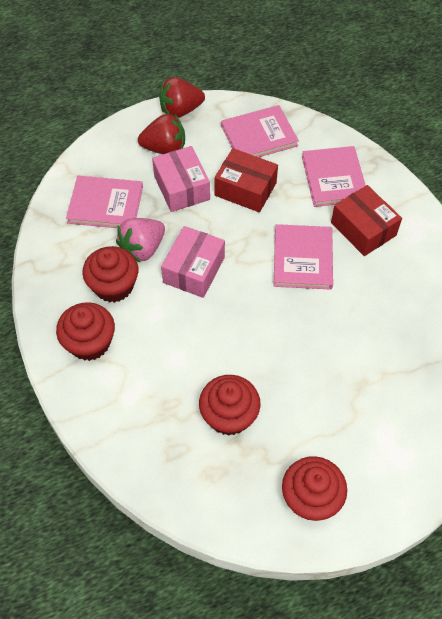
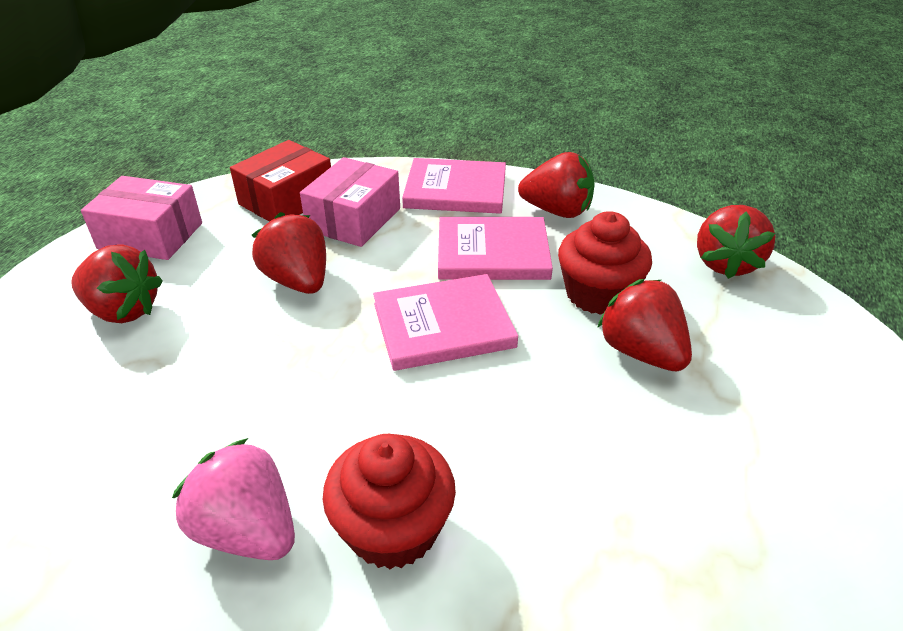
pink book: 4 -> 3
red box: 2 -> 1
red cupcake: 4 -> 2
red strawberry: 2 -> 5

